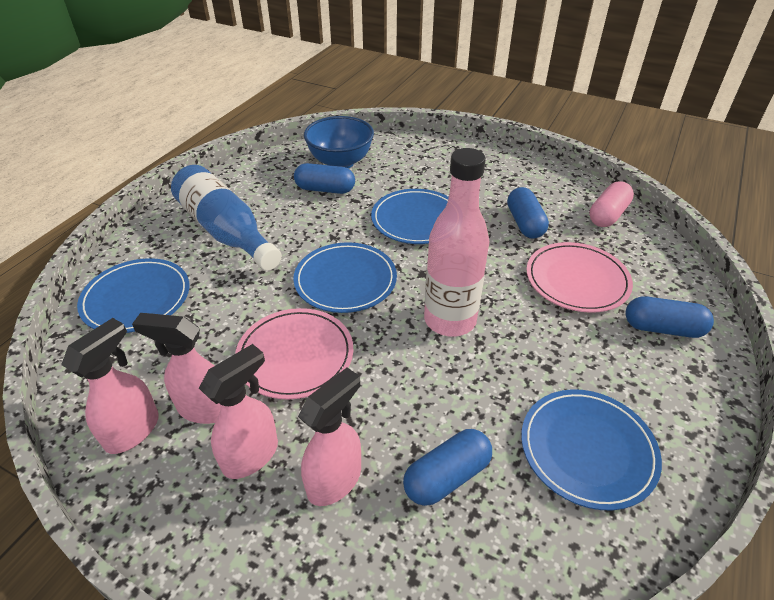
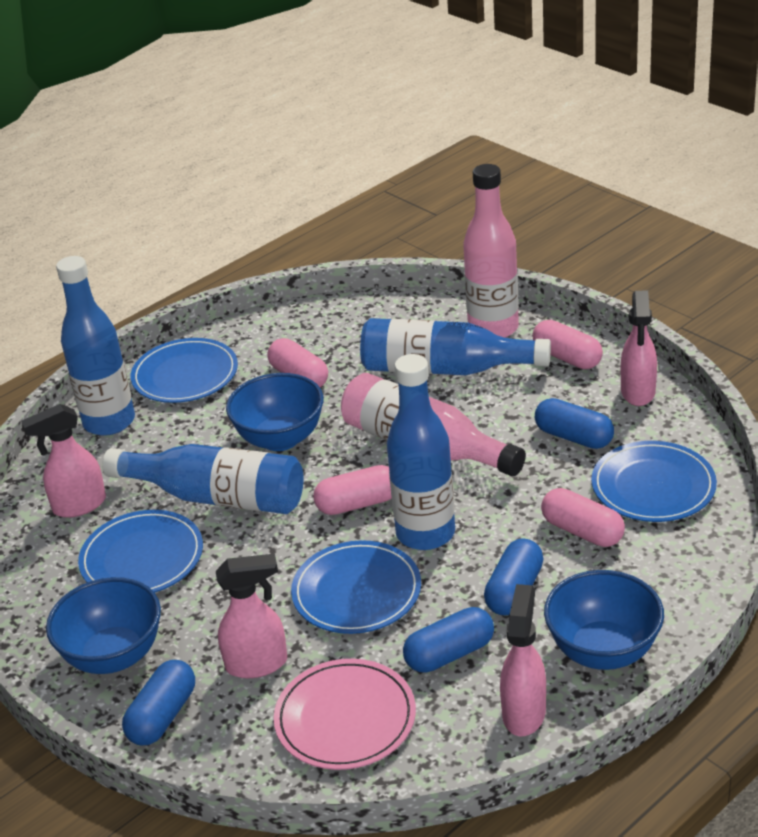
blue bottle: 1 -> 4
blue bowl: 1 -> 3
pink bottle: 1 -> 2
pink capsule: 1 -> 4
pink plate: 2 -> 1

